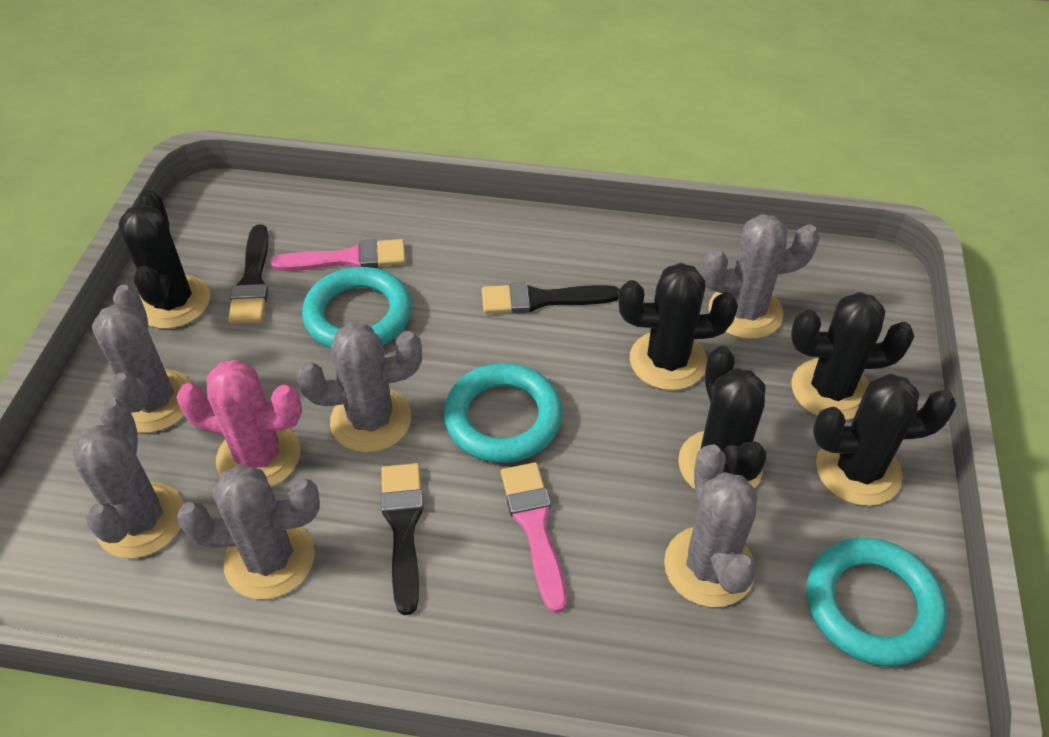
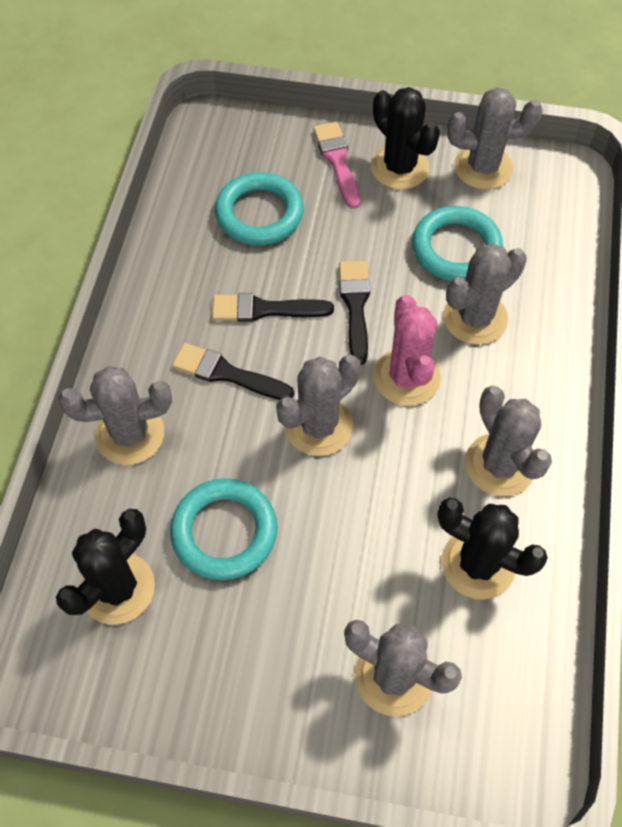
black cactus: 5 -> 3
pink brush: 2 -> 1

